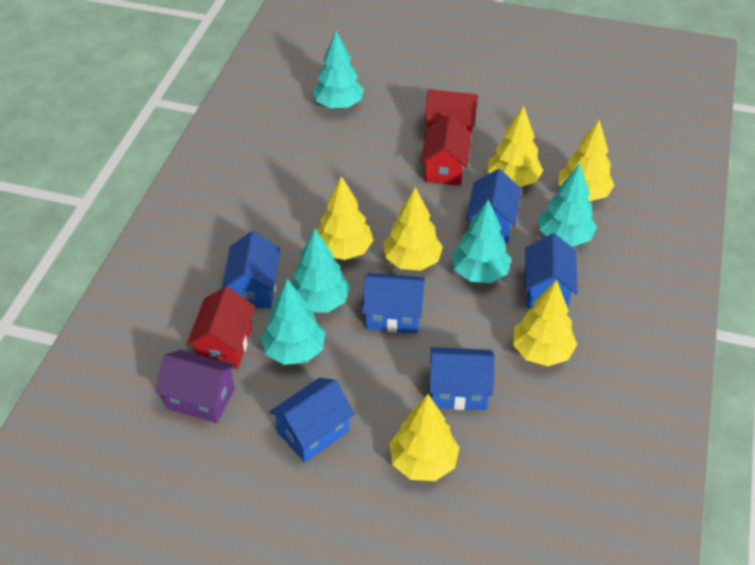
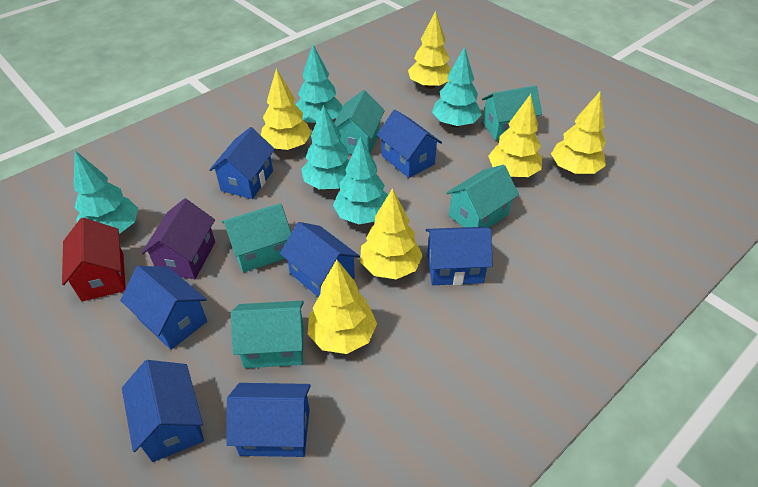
blue house: 6 -> 7
red house: 3 -> 1
turquoise house: 0 -> 5

